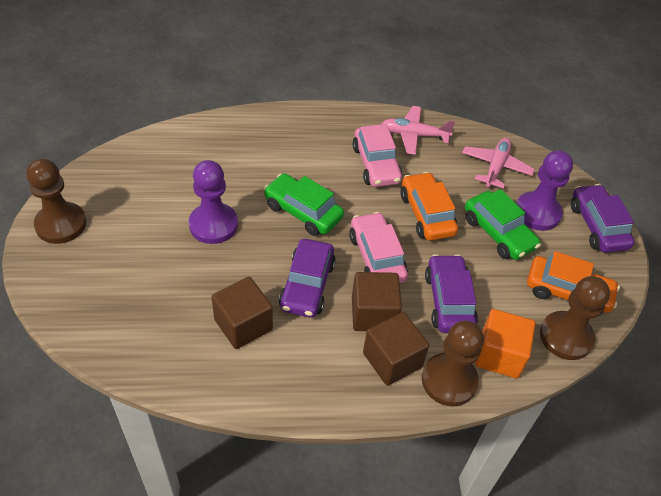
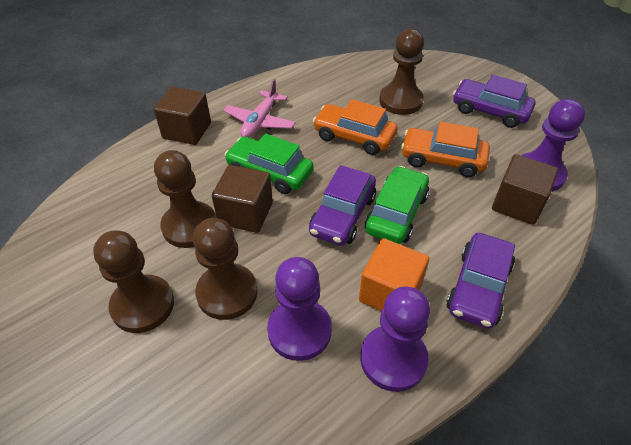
brown pawn: 3 -> 4
pink car: 2 -> 0
pink plane: 2 -> 1
purple pawn: 2 -> 3

